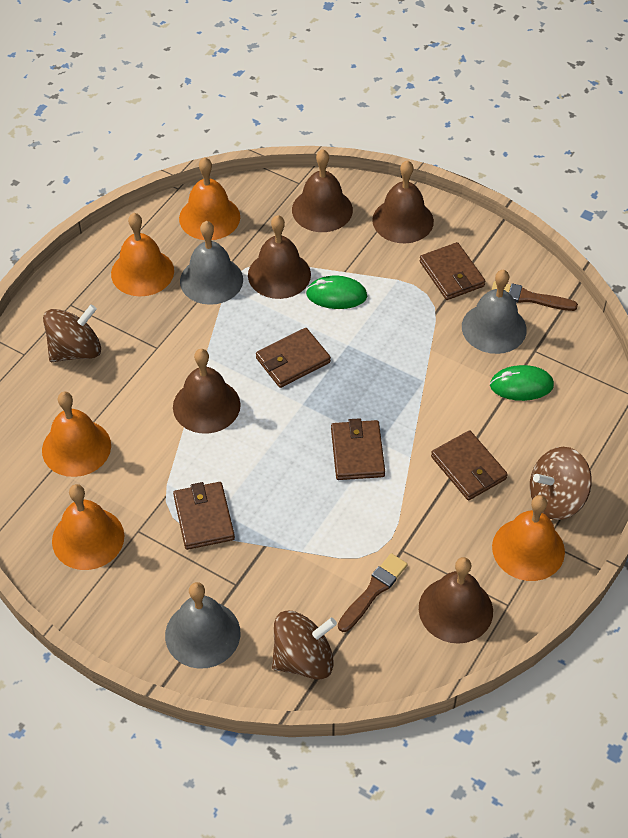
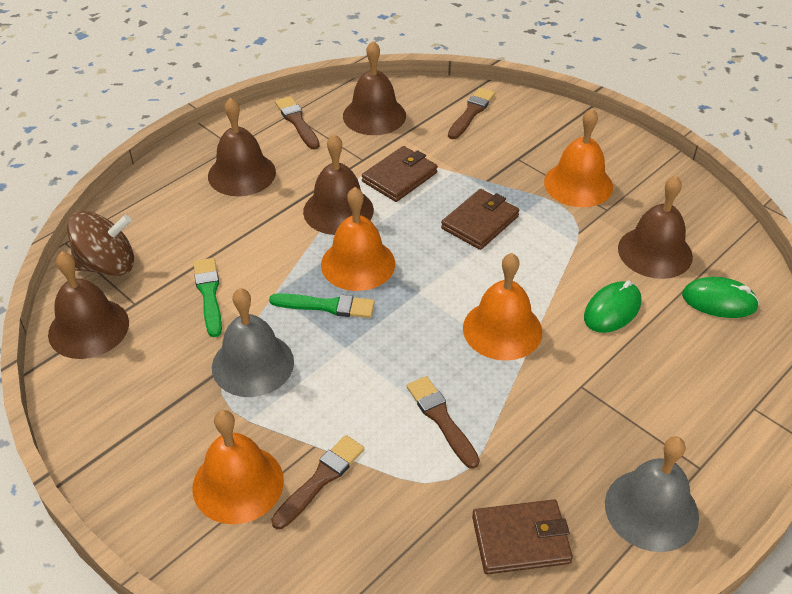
brown brush: 2 -> 4
brown spinning top: 3 -> 1
brown wallet: 5 -> 3
green brush: 0 -> 2
grey bell: 3 -> 2
orange bell: 5 -> 4

